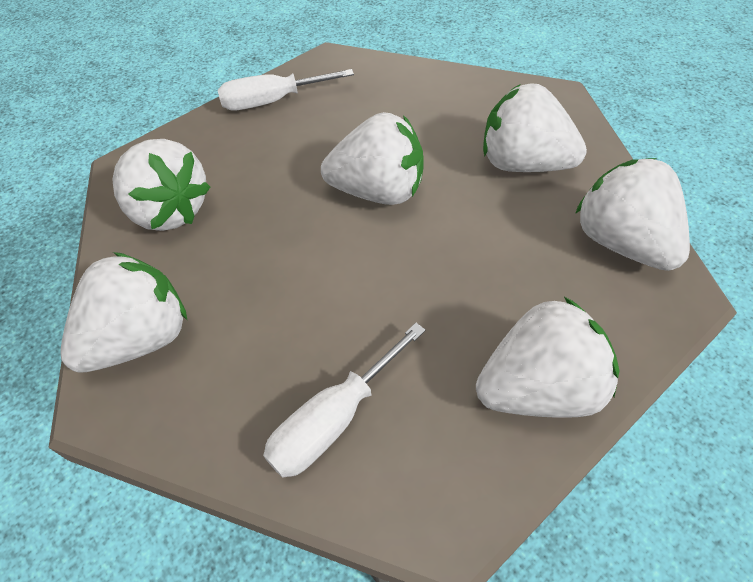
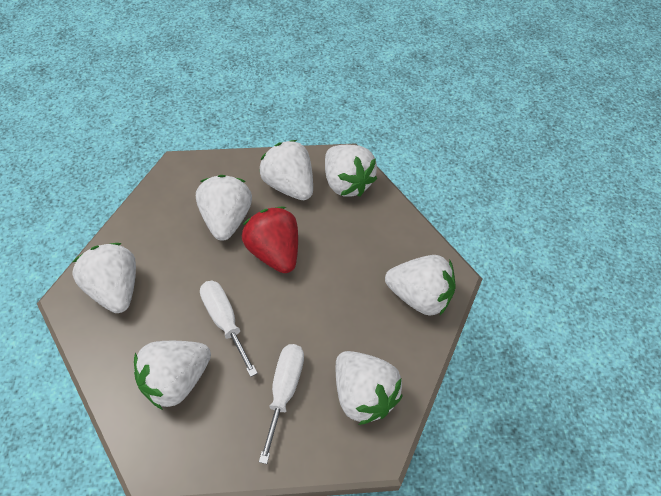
red strawberry: 0 -> 1
white strawberry: 6 -> 7

